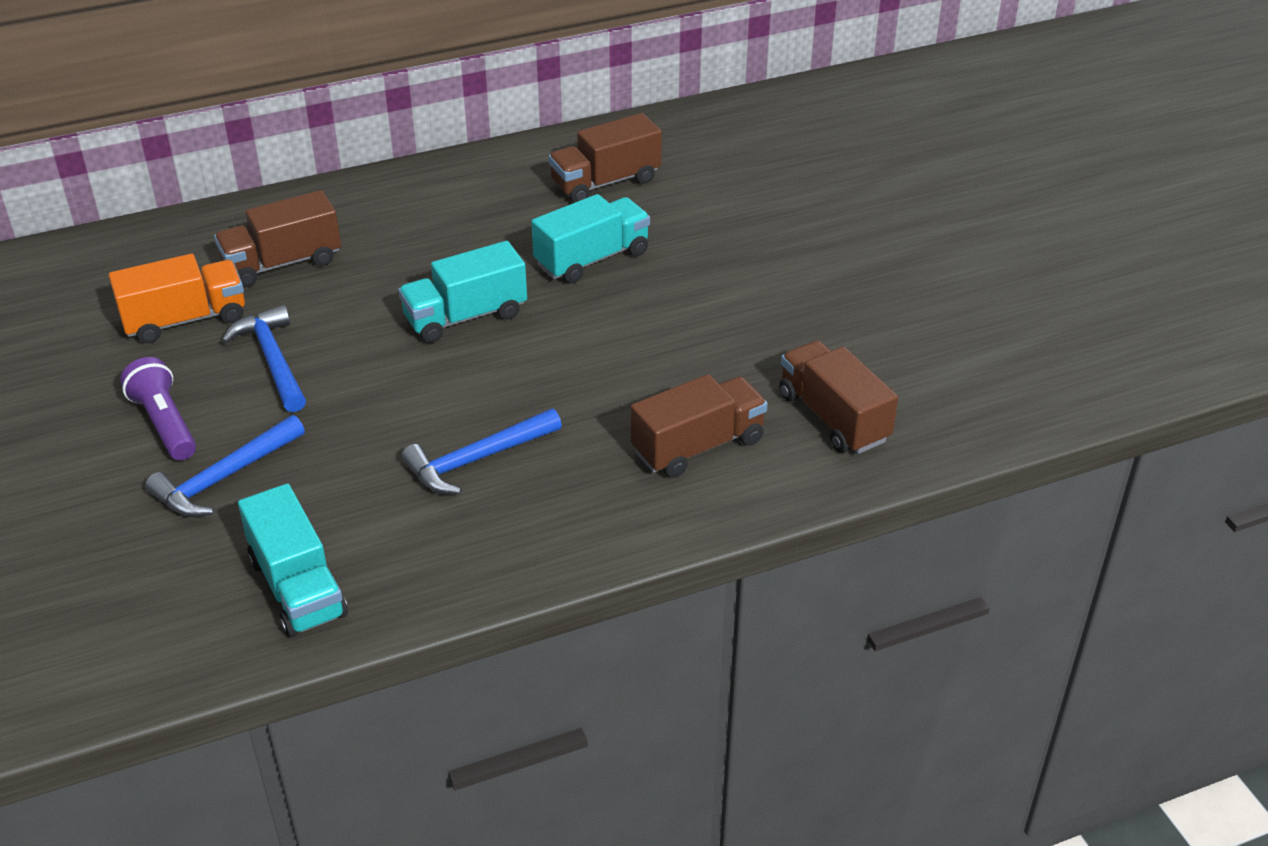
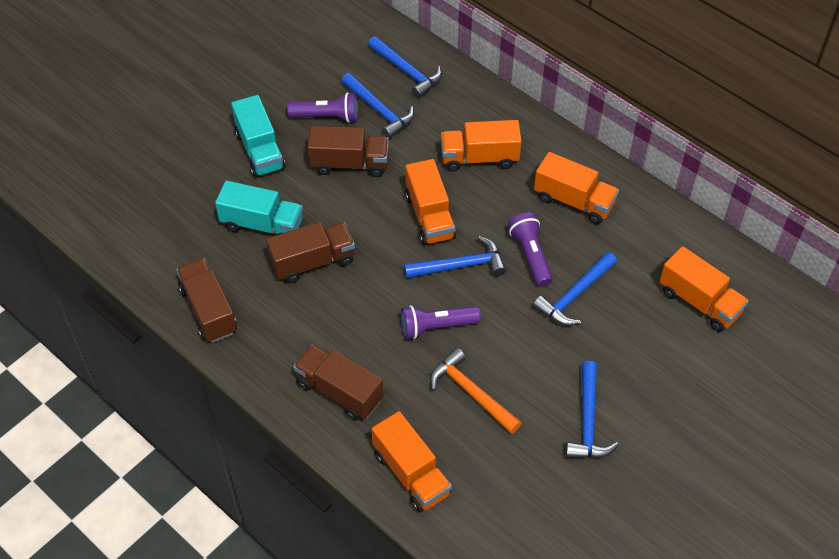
blue hammer: 3 -> 5
orange hammer: 0 -> 1
orange truck: 1 -> 5
purple flashlight: 1 -> 3
turquoise truck: 3 -> 2

